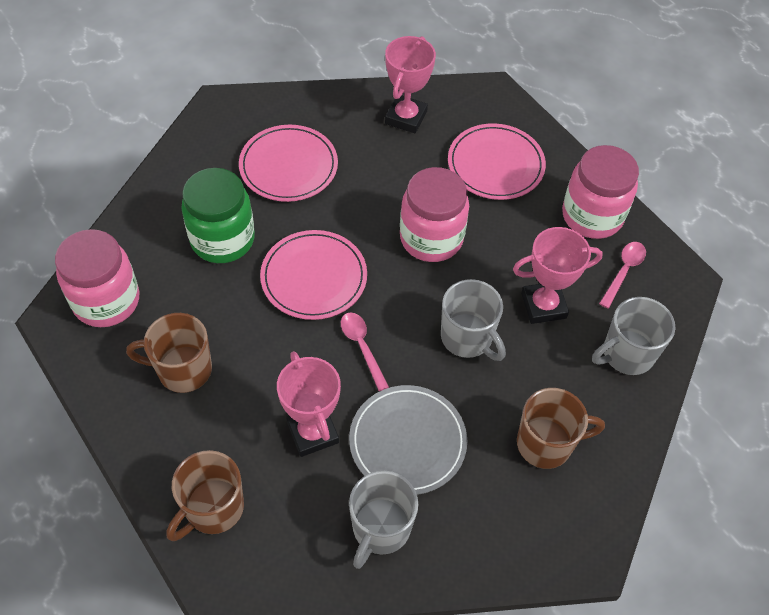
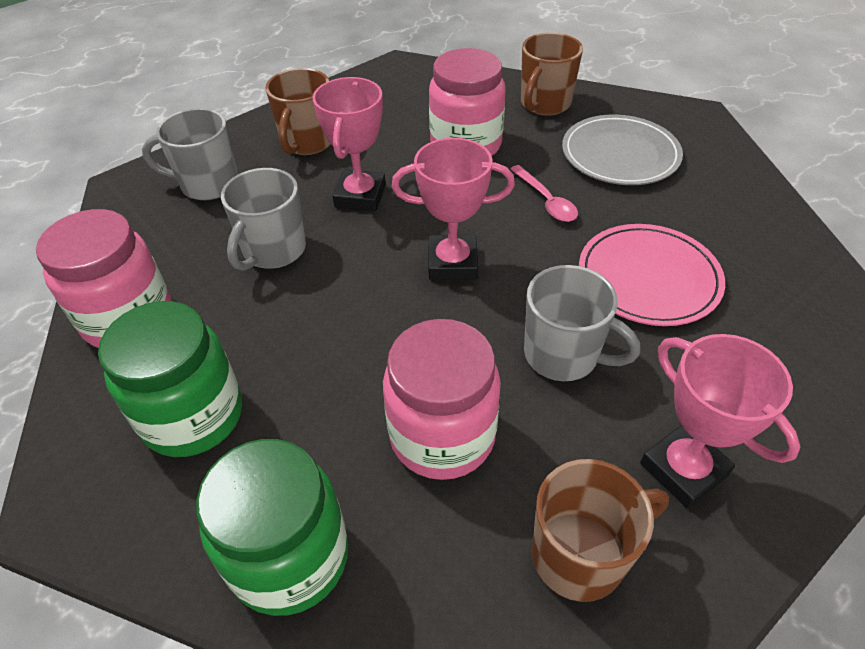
green jar: 1 -> 2
pink plate: 3 -> 1
pink spoon: 2 -> 1

